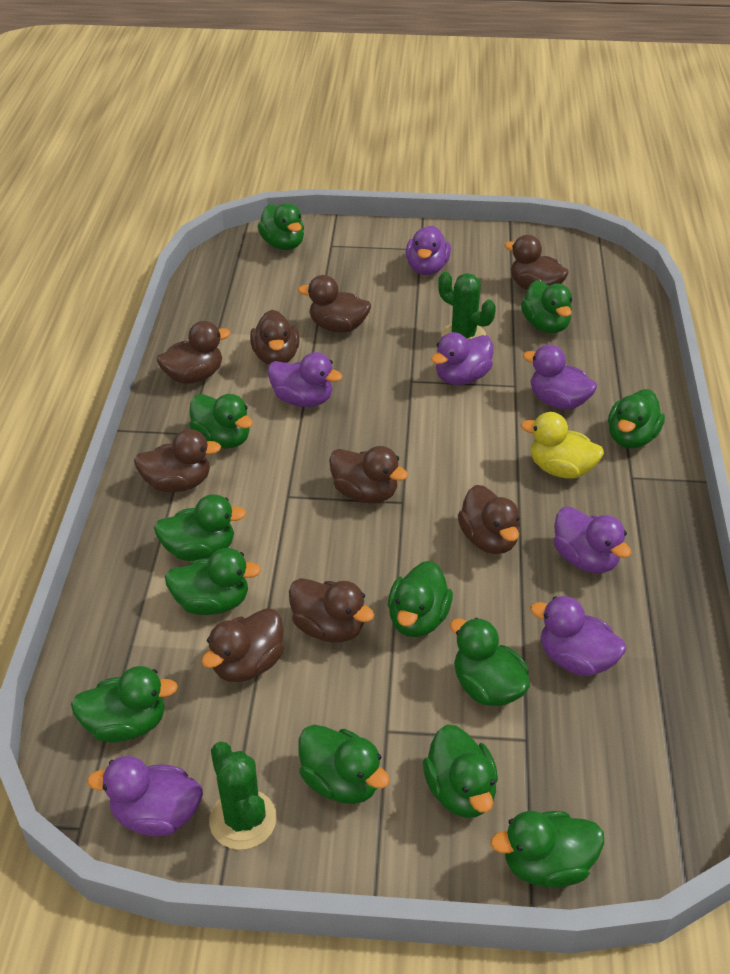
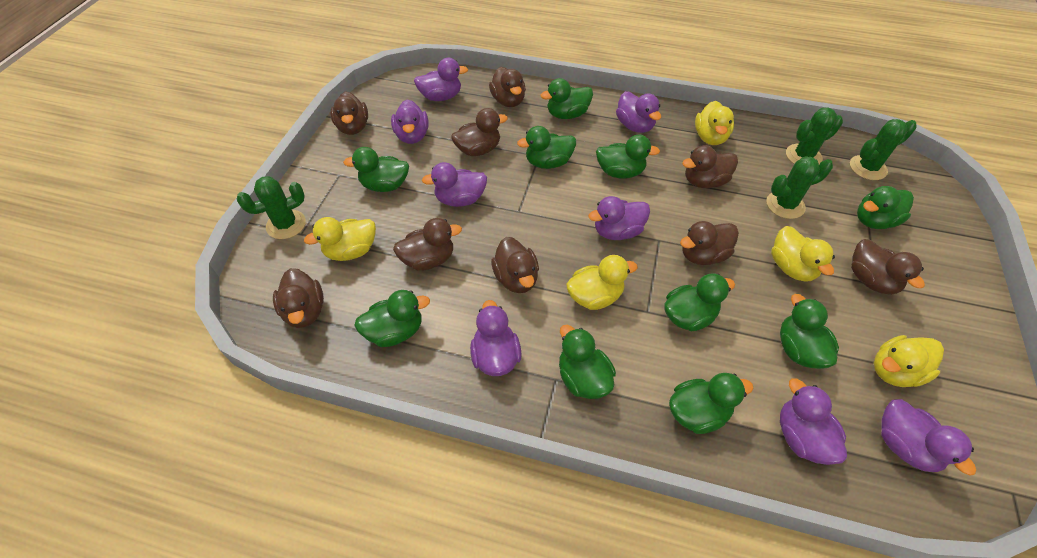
green cactus: 2 -> 4
green duck: 12 -> 10
purple duck: 7 -> 8
yellow duck: 1 -> 5

